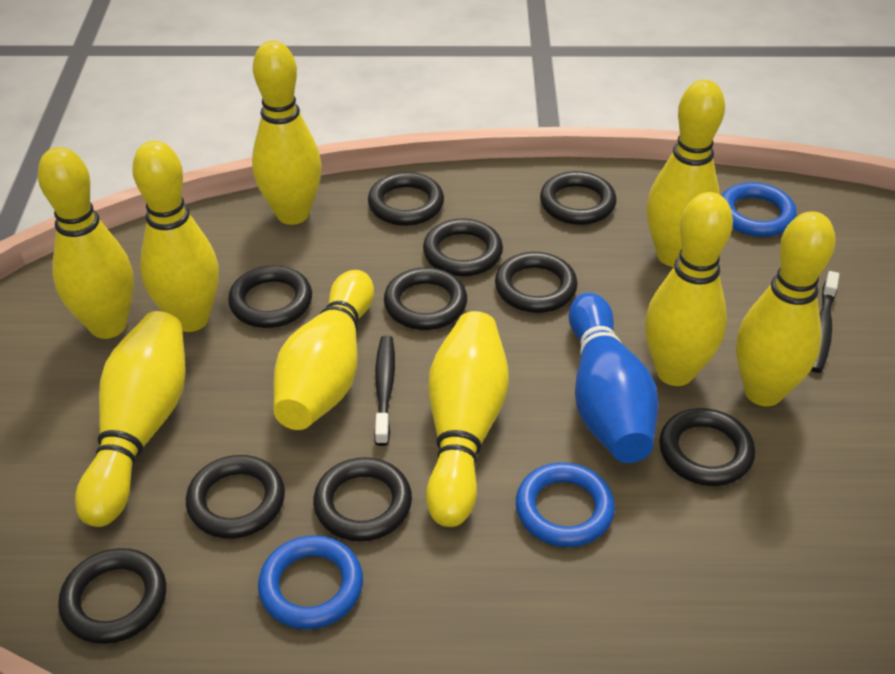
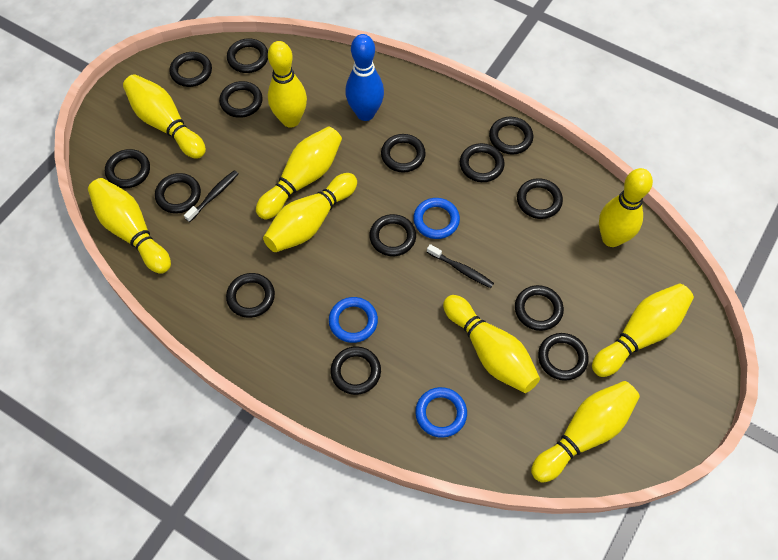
black ring: 10 -> 14

